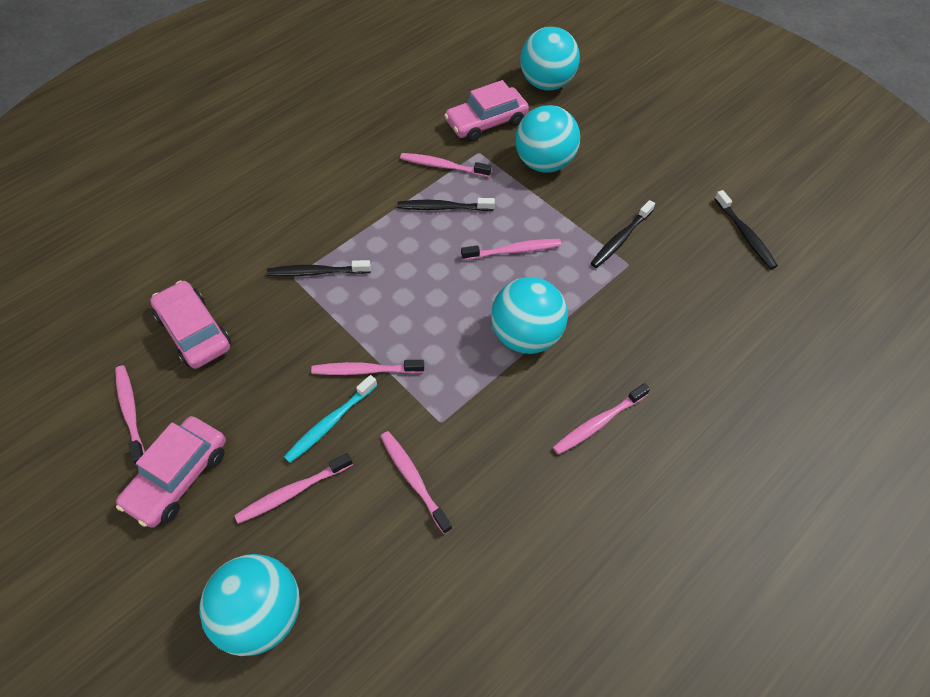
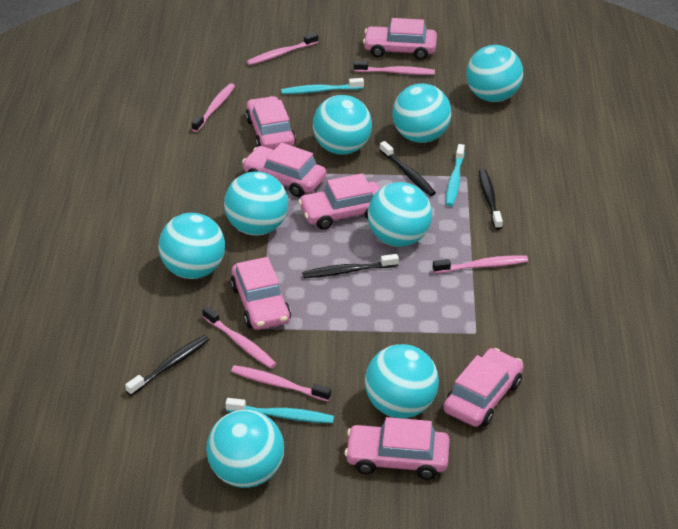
pink car: 3 -> 7
pink toothbrush: 7 -> 6
turquoise ball: 4 -> 8
turquoise toothbrush: 1 -> 3

